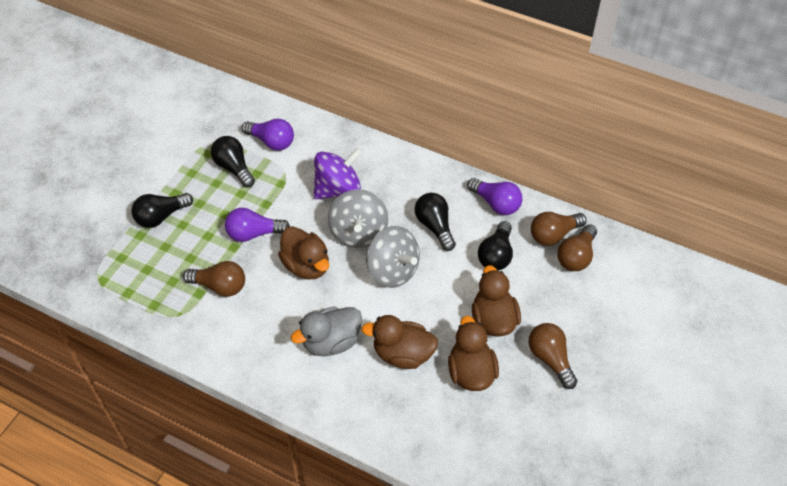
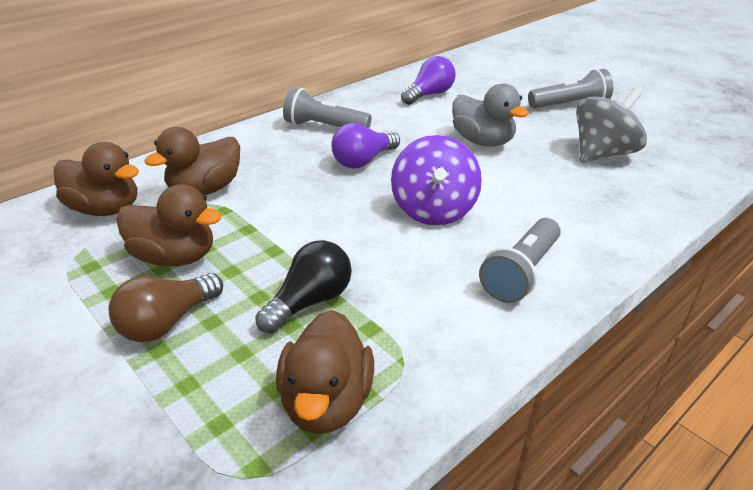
black light bulb: 4 -> 1
brown light bulb: 4 -> 1
grey flashlight: 0 -> 3
grey spinning top: 2 -> 1
purple light bulb: 3 -> 2

